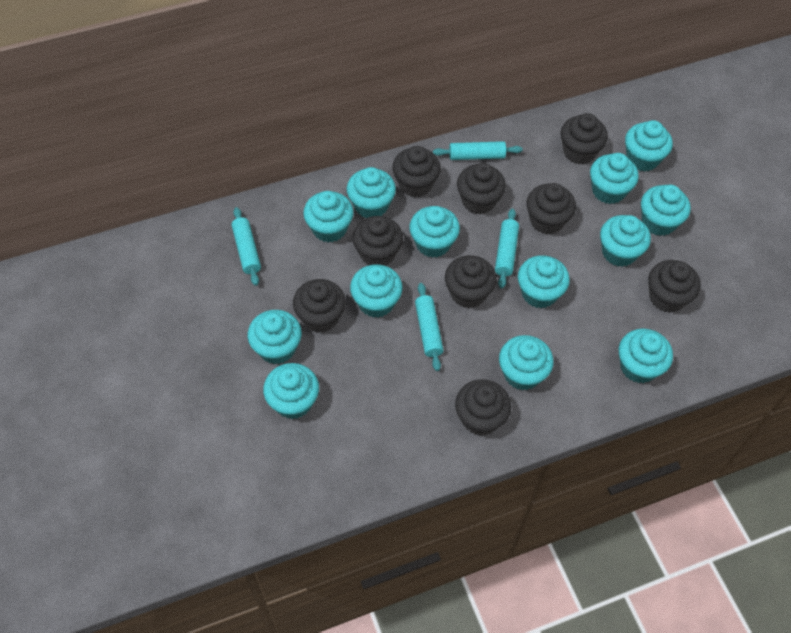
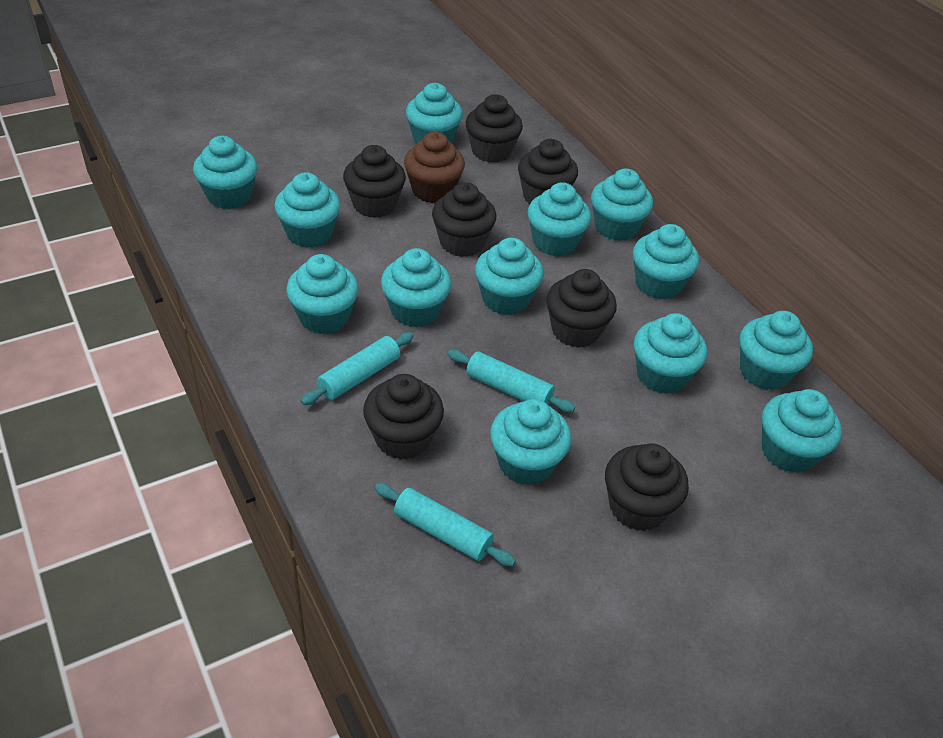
black cupcake: 9 -> 7
brown cupcake: 0 -> 1
turquoise rolling pin: 4 -> 3

